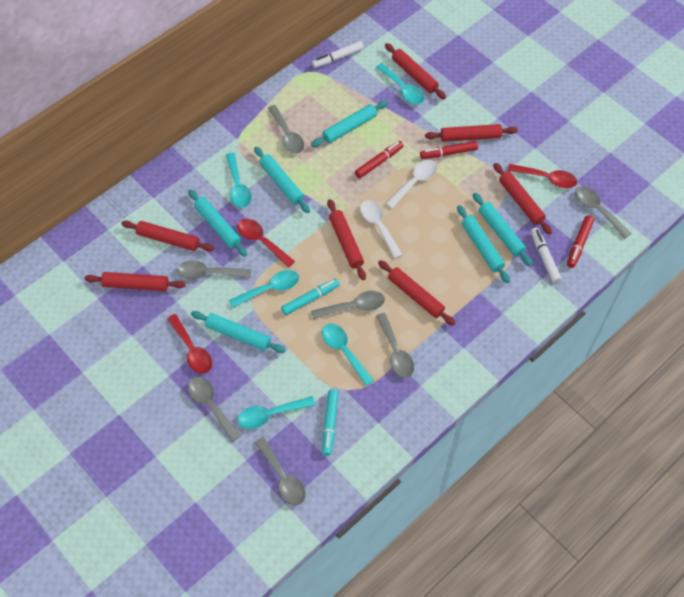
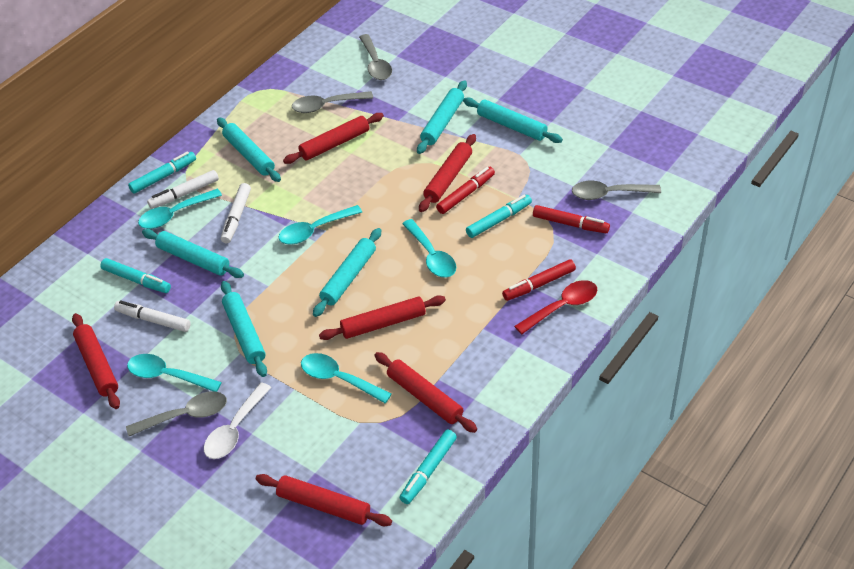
grey spoon: 7 -> 4
red rolling pin: 7 -> 6
red spoon: 3 -> 1
turquoise marker: 2 -> 4
white marker: 2 -> 3
white spoon: 2 -> 1

